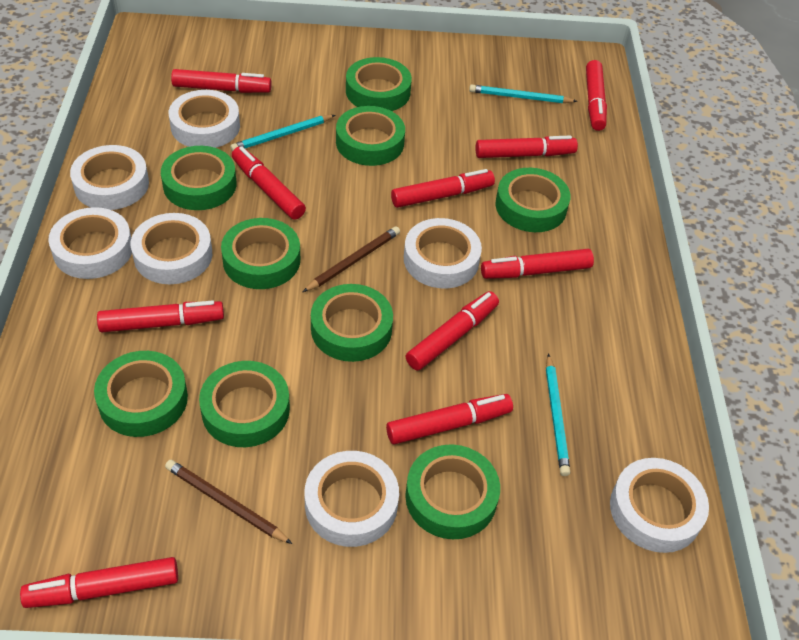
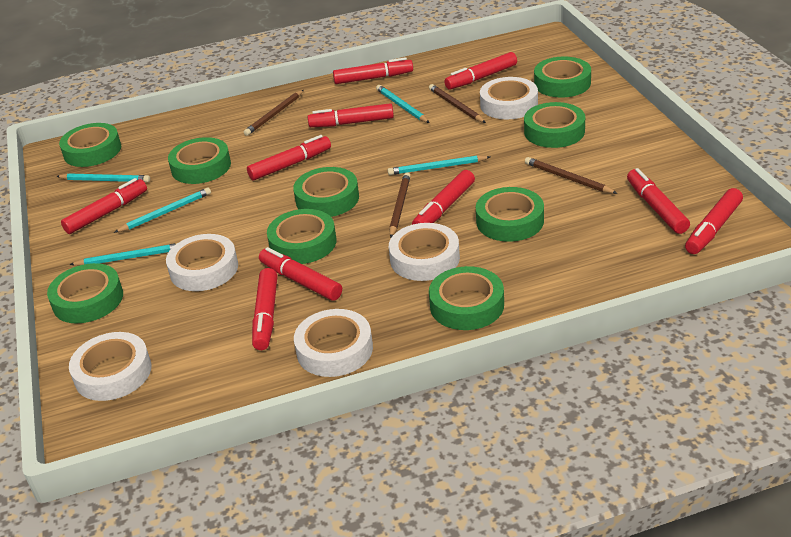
brown pencil: 2 -> 4
turquoise pencil: 3 -> 5
white tape: 7 -> 5

